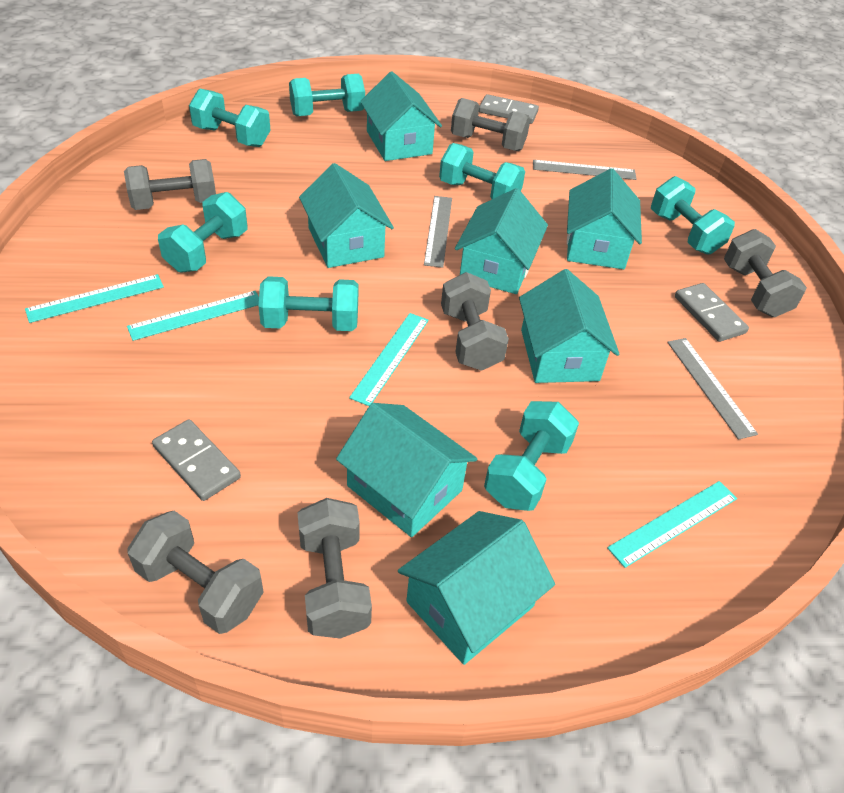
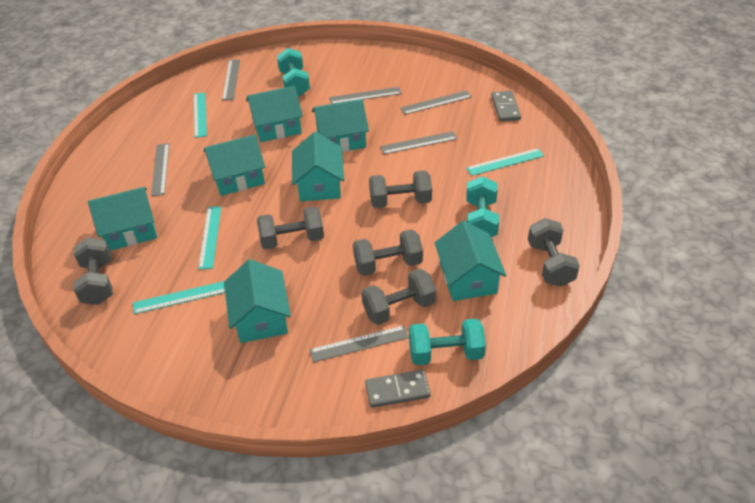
grey domino: 3 -> 2
grey ruler: 3 -> 6
turquoise dumbbell: 7 -> 3

